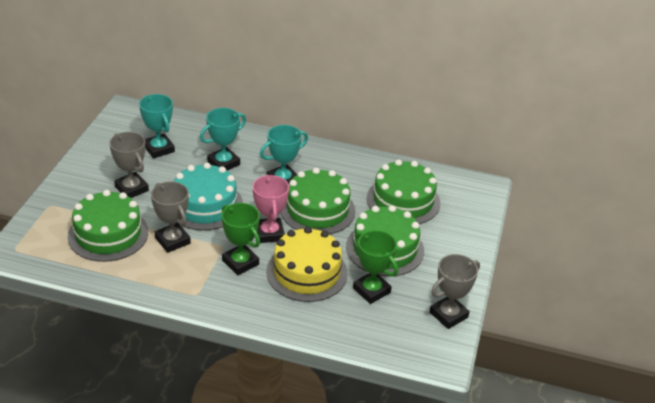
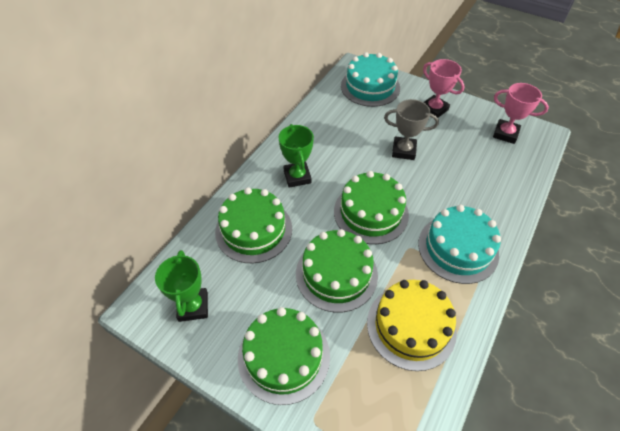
grey trophy: 3 -> 1
pink trophy: 1 -> 2
turquoise cake: 1 -> 2
turquoise trophy: 3 -> 0

